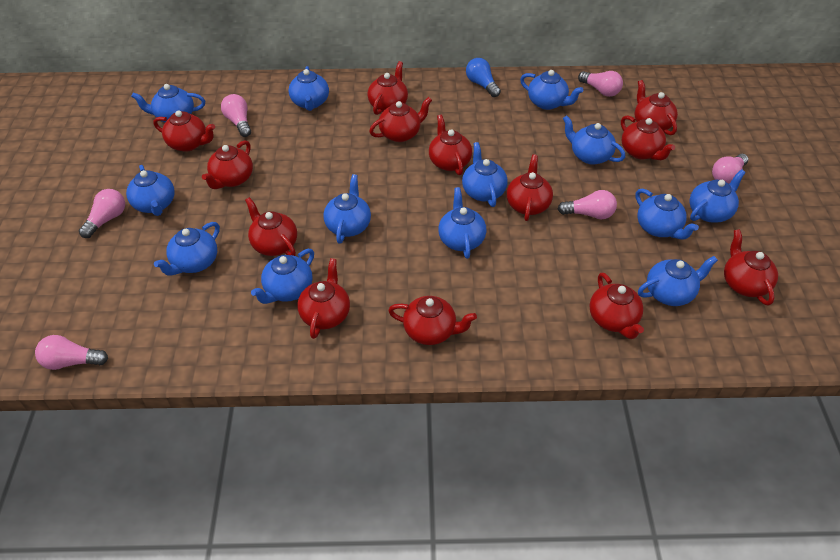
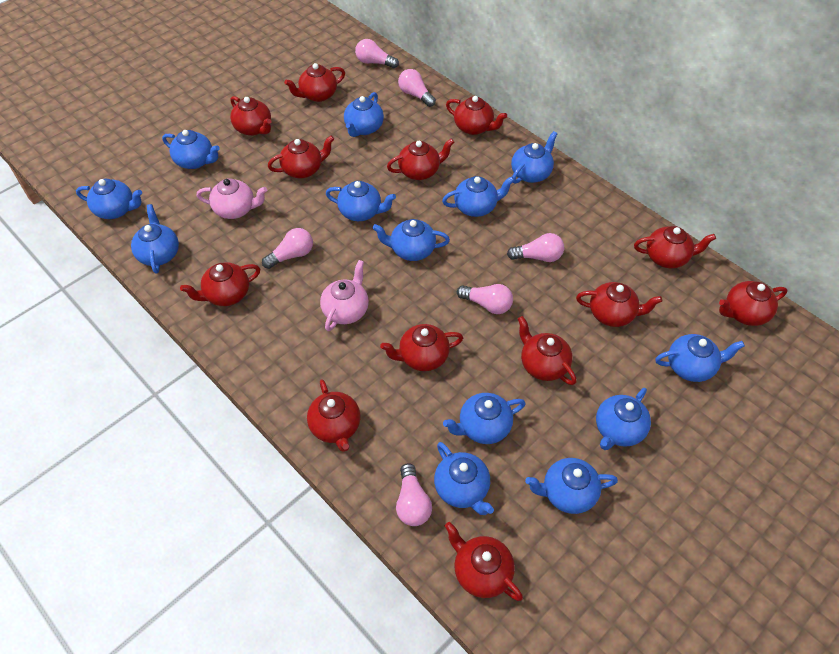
blue light bulb: 1 -> 0
pink teapot: 0 -> 2

